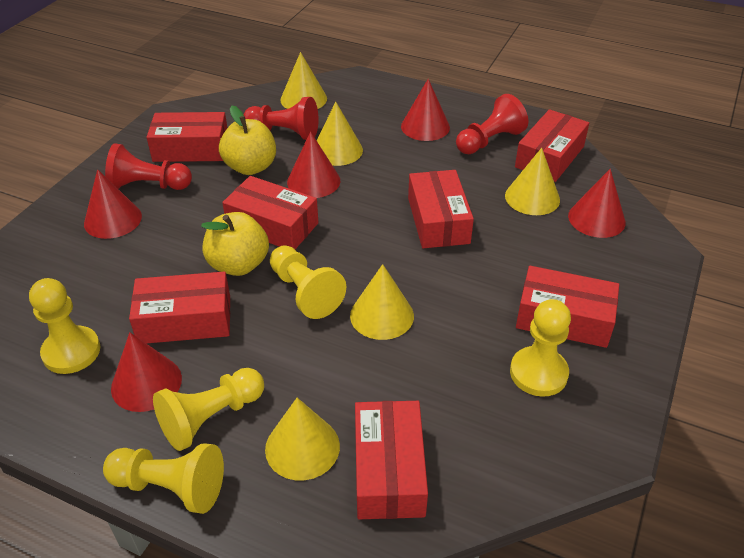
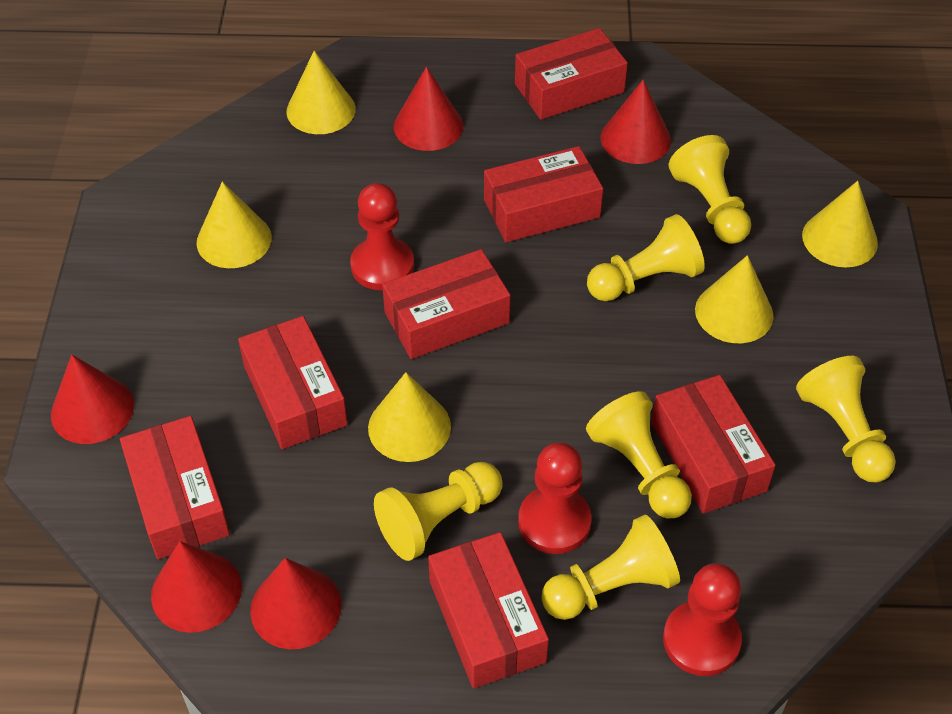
yellow apple: 2 -> 0
yellow pawn: 5 -> 6

